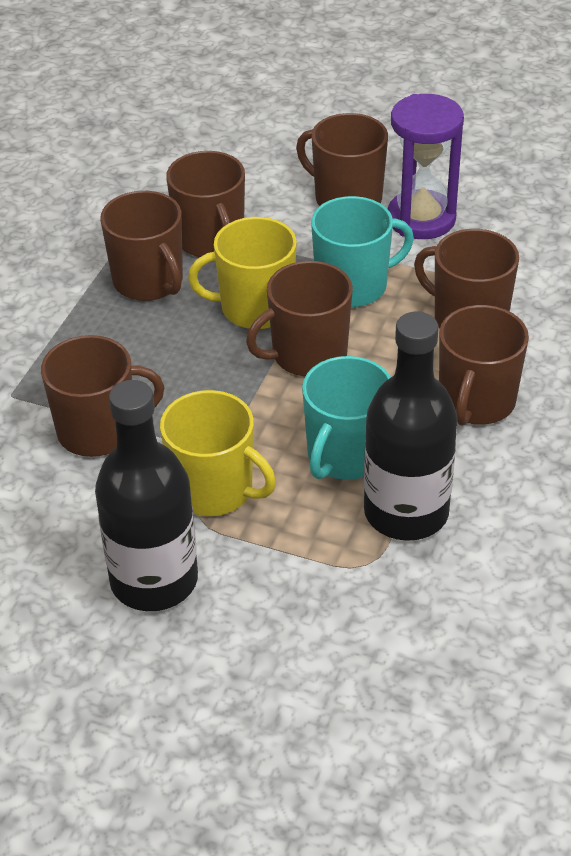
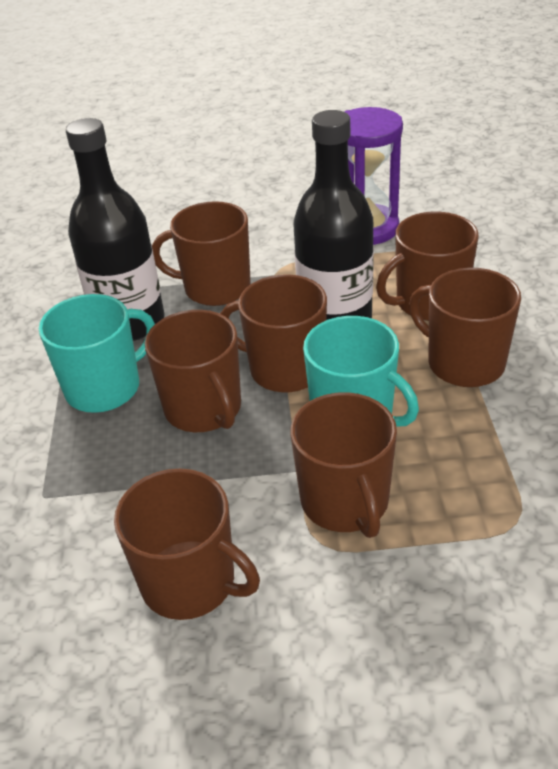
yellow mug: 2 -> 0

